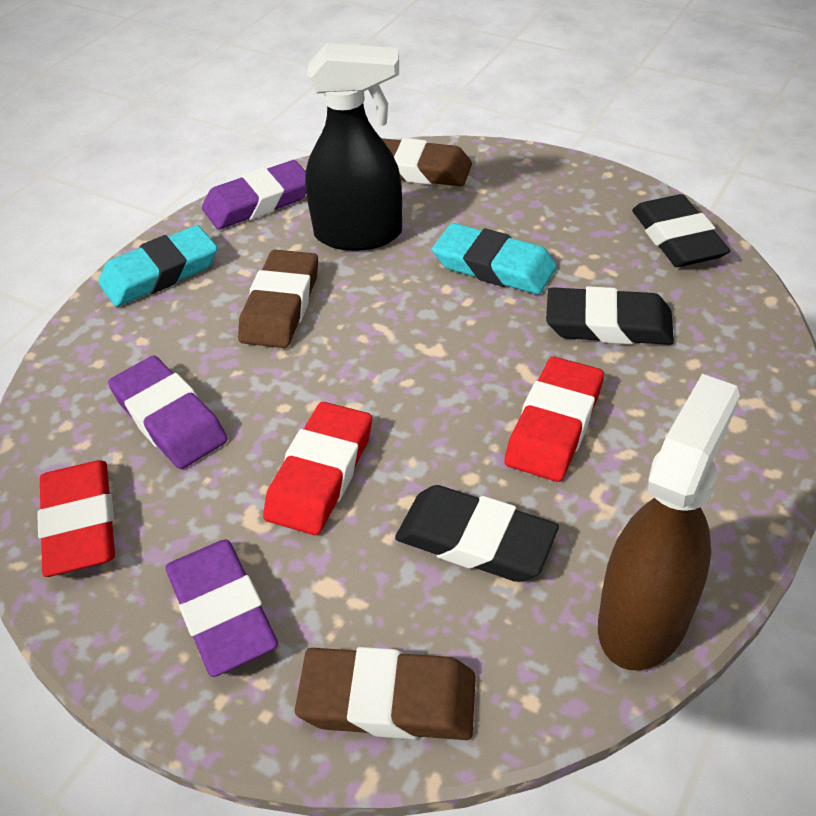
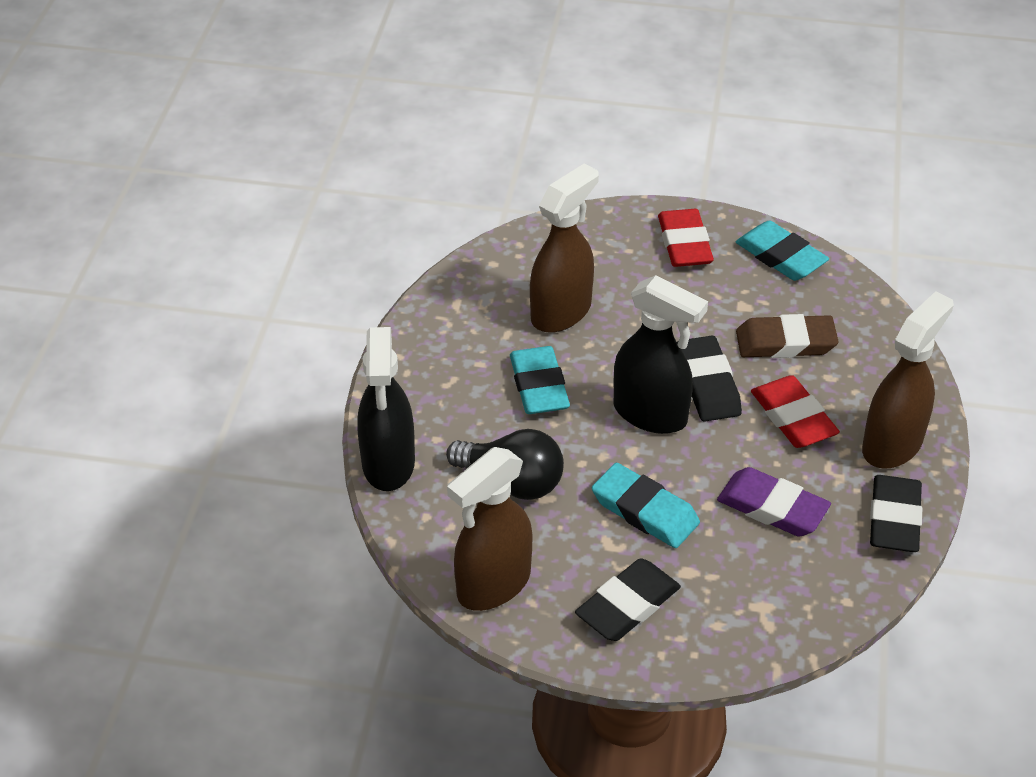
black light bulb: 0 -> 1
black spray bottle: 1 -> 2
brown eraser: 3 -> 1
brown spray bottle: 1 -> 3
purple eraser: 3 -> 1
red eraser: 3 -> 2
turquoise eraser: 2 -> 3

